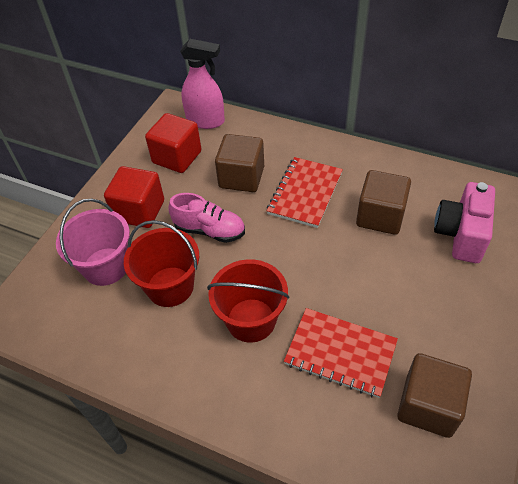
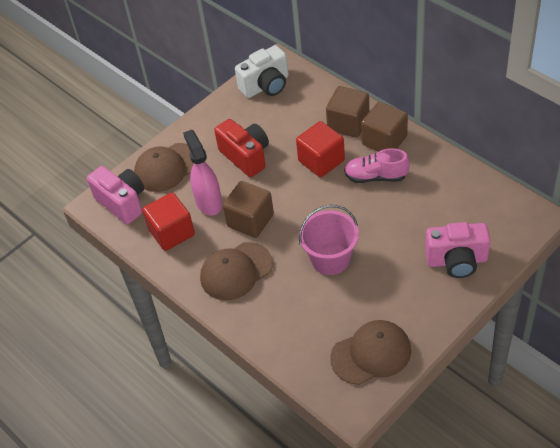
brown cap: 0 -> 3
pink camera: 1 -> 2
red bucket: 2 -> 0
red camera: 0 -> 1
red notebook: 2 -> 0
white camera: 0 -> 1

